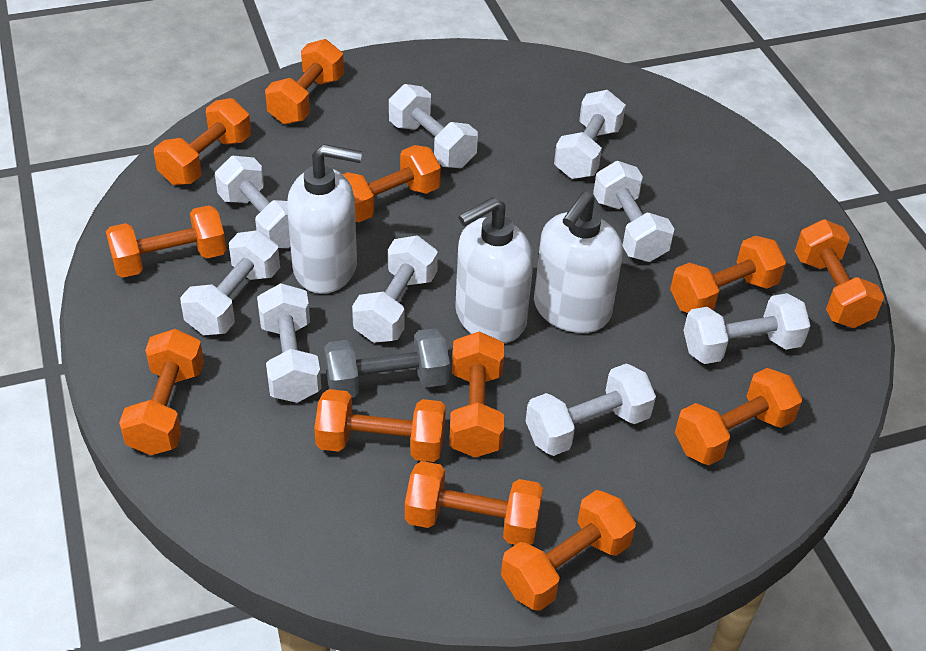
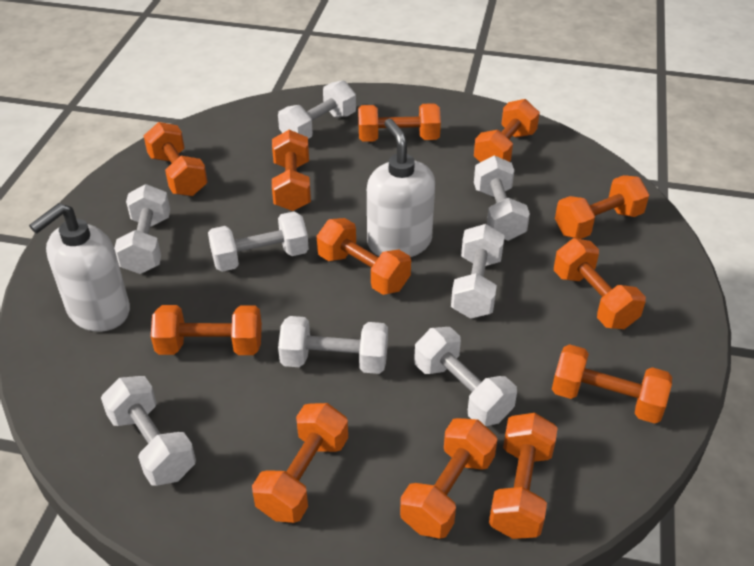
grey dumbbell: 1 -> 0
white dumbbell: 9 -> 8
white soap dispenser: 3 -> 2

